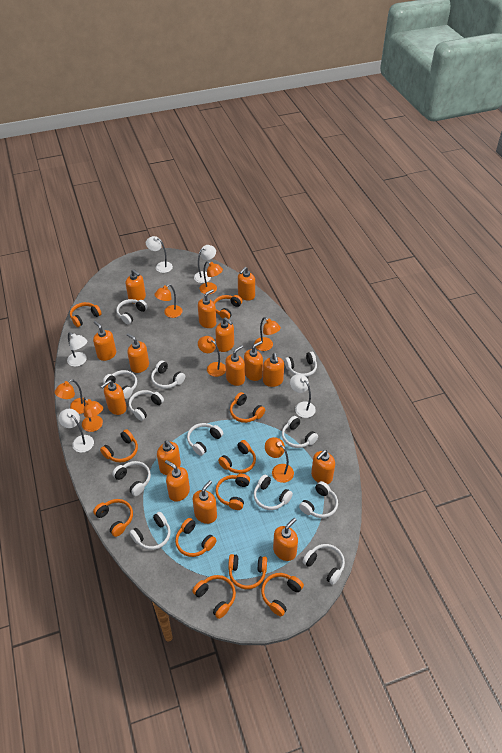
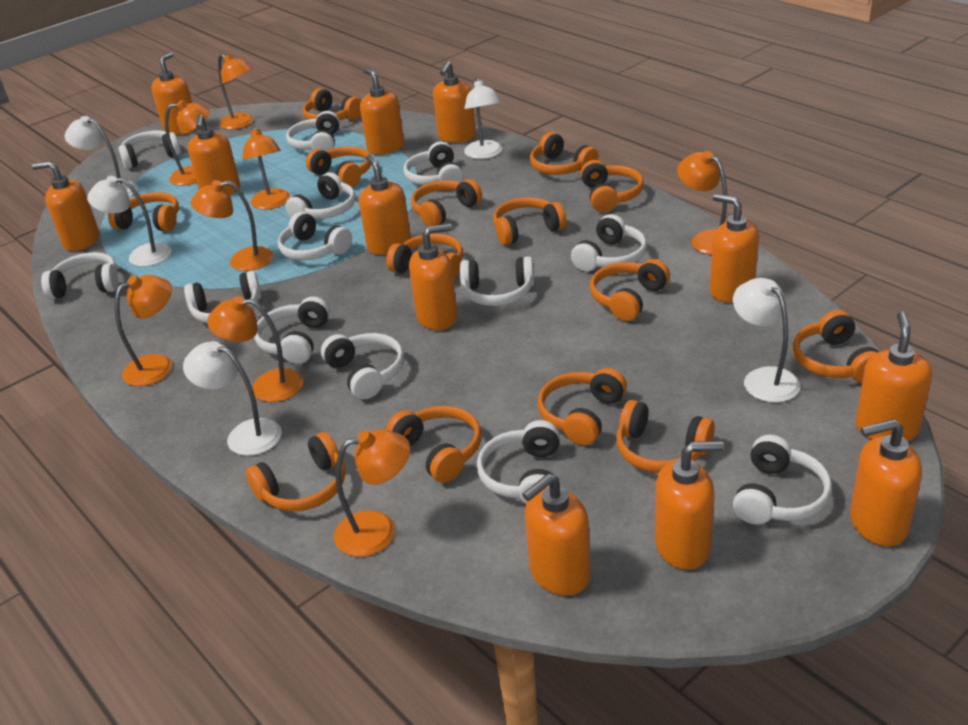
orange headphones: 11 -> 14
orange lamp: 7 -> 8
orange soap dispenser: 15 -> 12
white headphones: 12 -> 13

